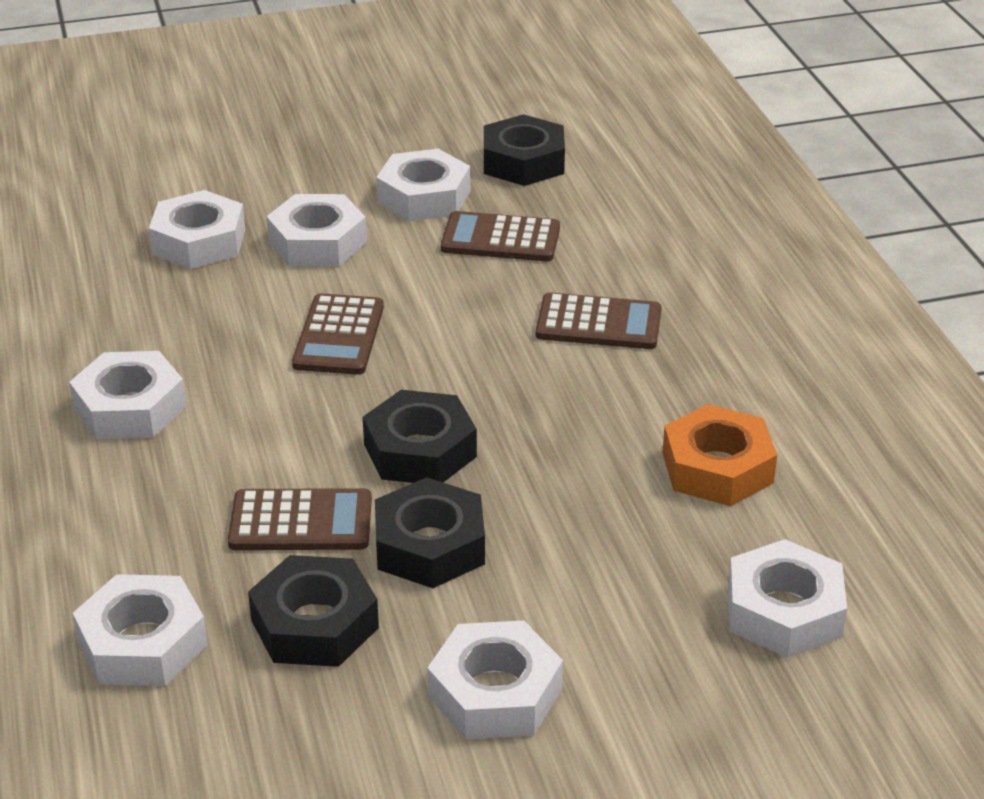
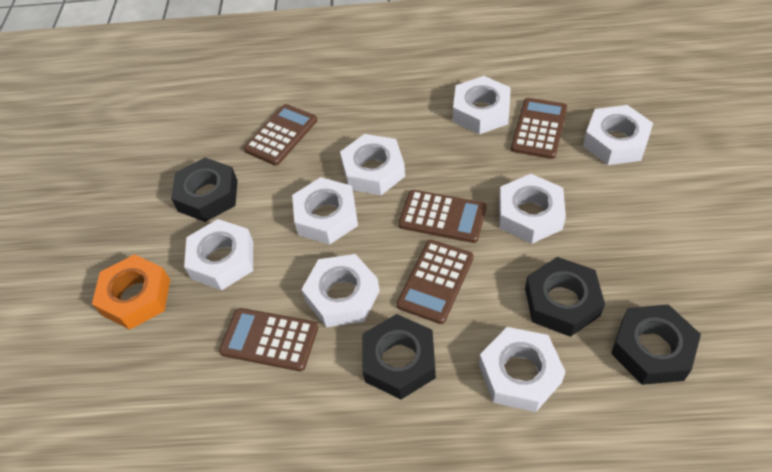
brown calculator: 4 -> 5
white nut: 7 -> 8

